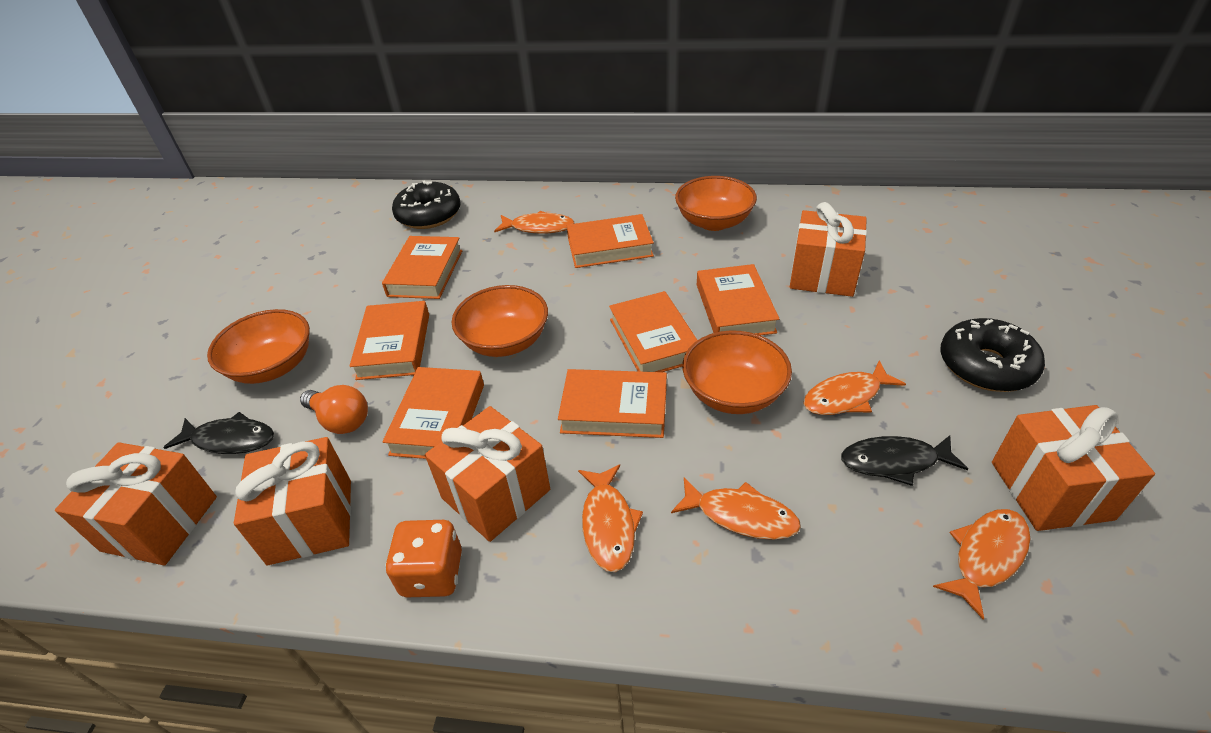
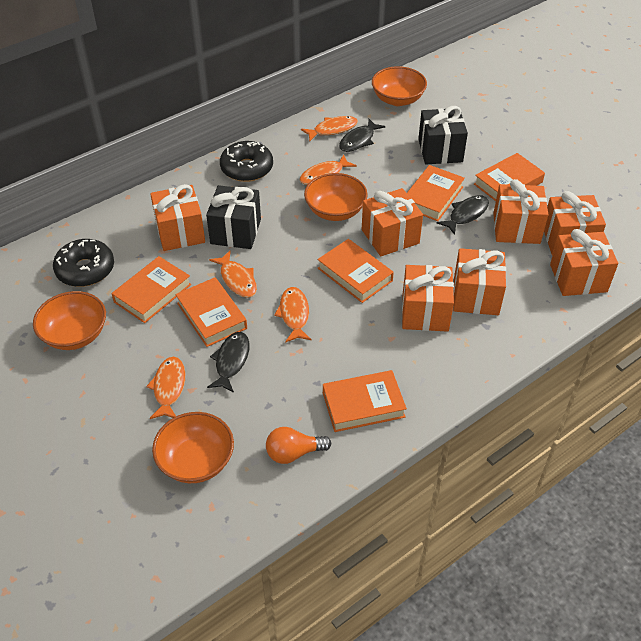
black fish: 2 -> 3
black gift: 0 -> 2
orange book: 7 -> 6
orange dice: 1 -> 0
orange gift: 5 -> 7

